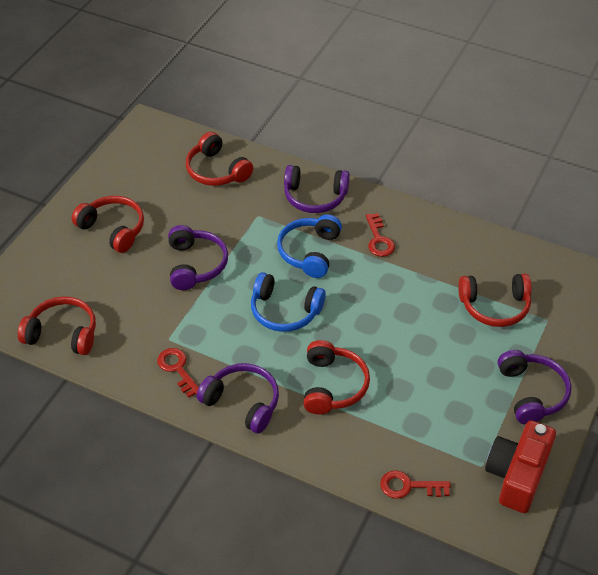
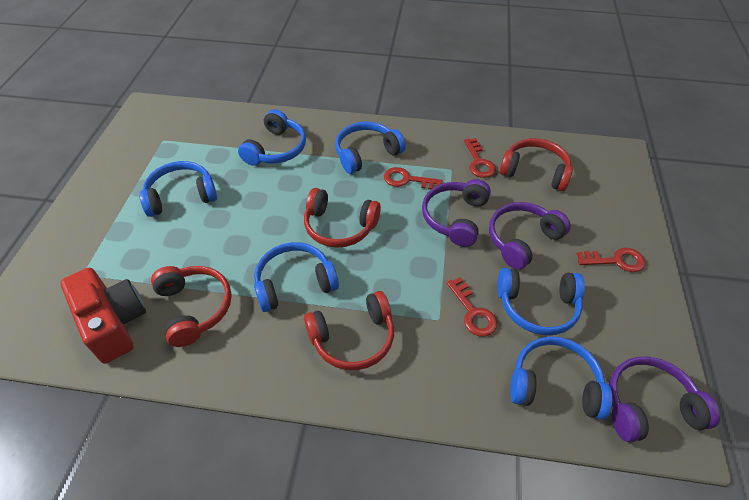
blue headphones: 2 -> 6
purple headphones: 4 -> 3
red headphones: 5 -> 4
red key: 3 -> 4

